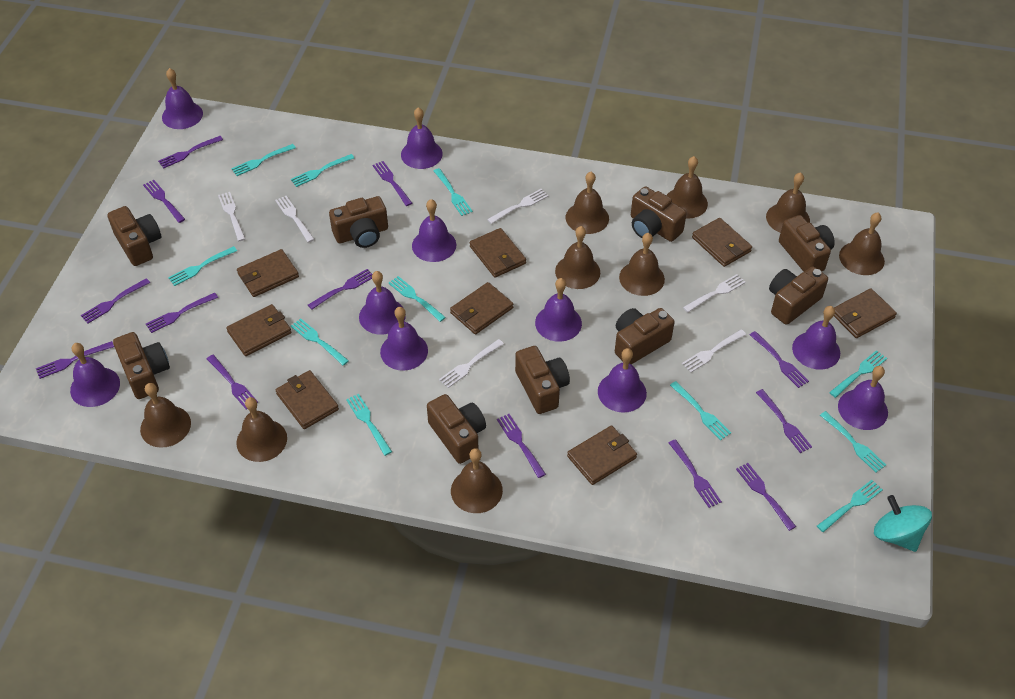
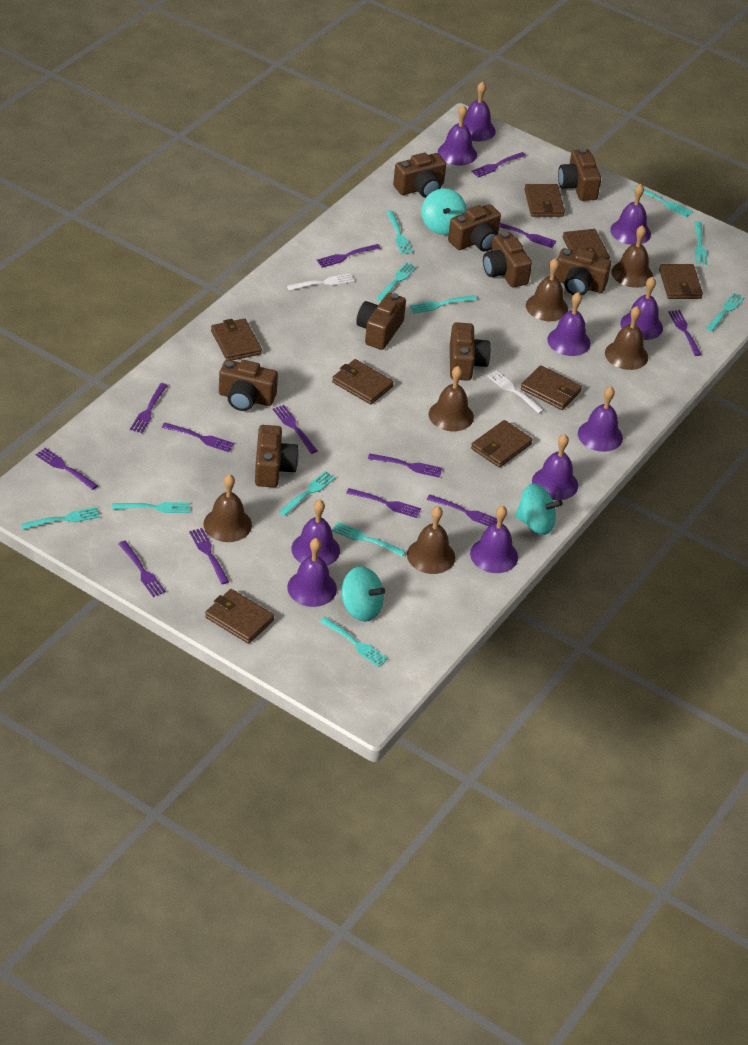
brown bell: 9 -> 6
turquoise spinning top: 1 -> 3
white fork: 6 -> 2

